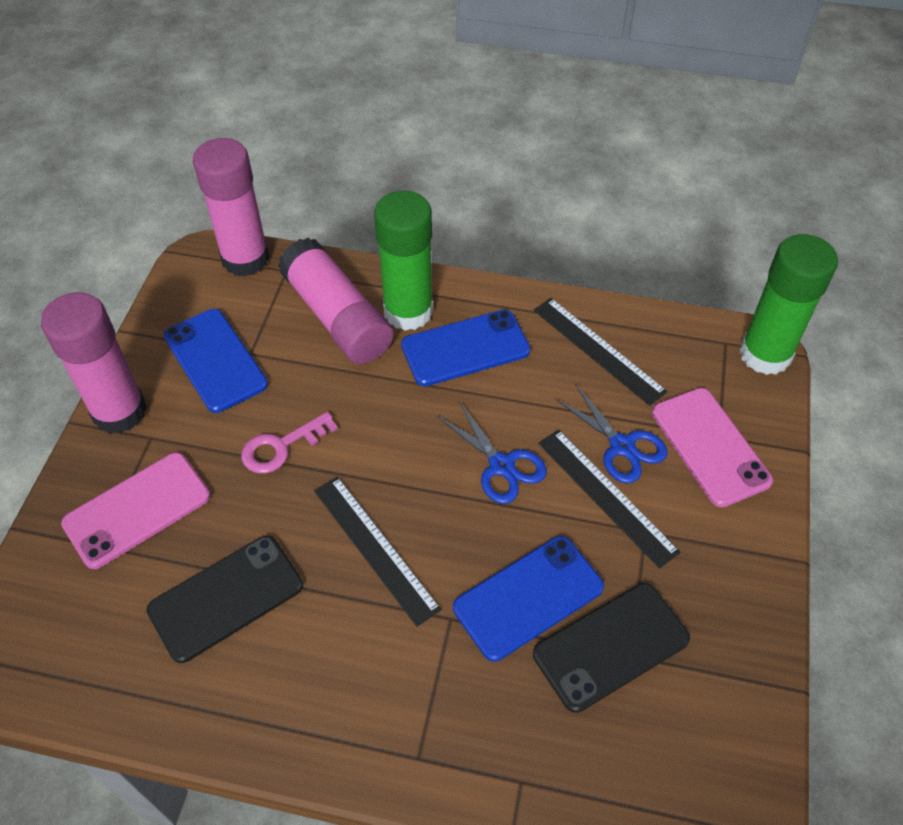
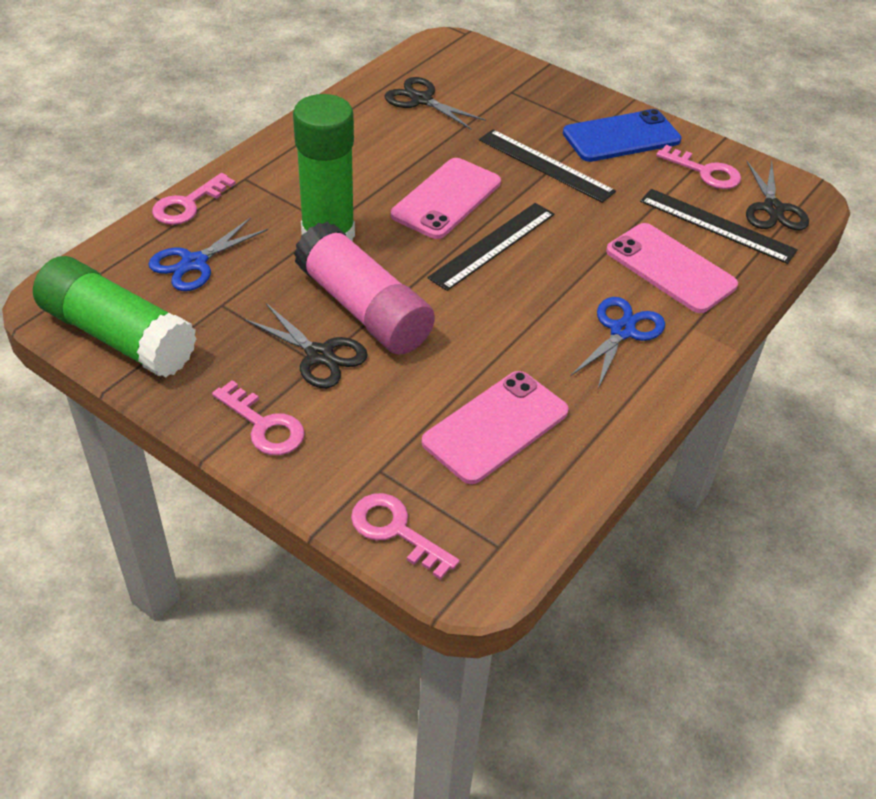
black phone: 2 -> 0
black scissors: 0 -> 3
blue phone: 3 -> 1
pink glue stick: 3 -> 1
pink key: 1 -> 4
pink phone: 2 -> 3

